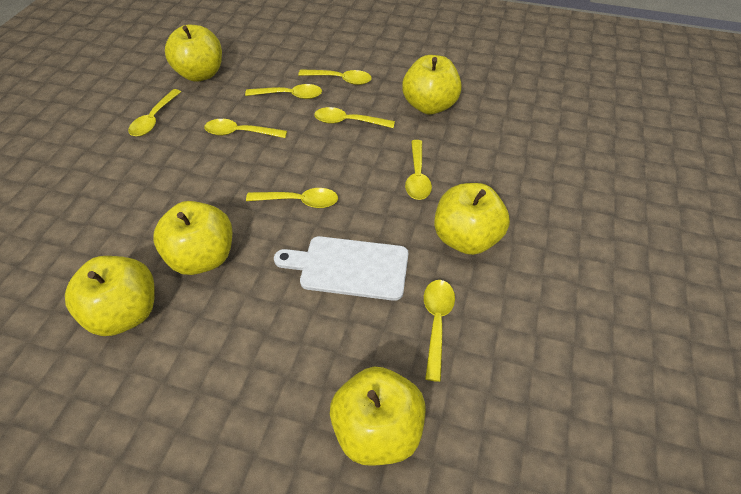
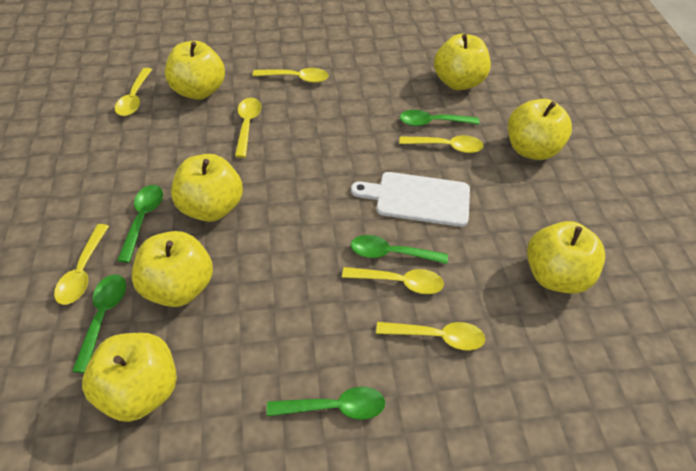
green spoon: 0 -> 5
yellow apple: 6 -> 7
yellow spoon: 8 -> 7

